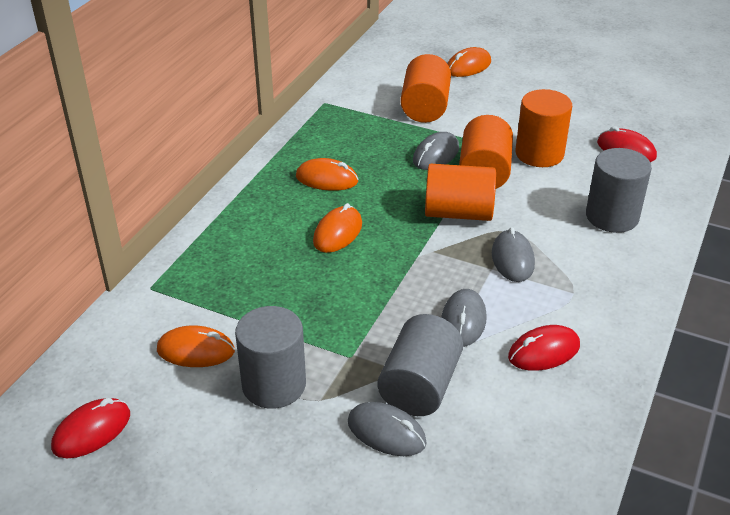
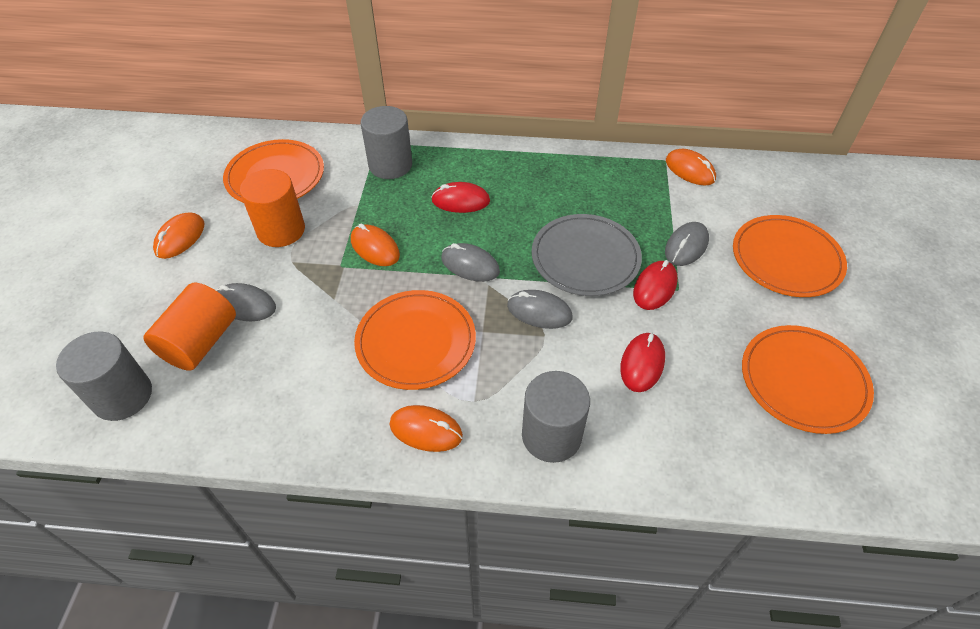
grey plate: 0 -> 1
orange cylinder: 4 -> 2
orange plate: 0 -> 4

